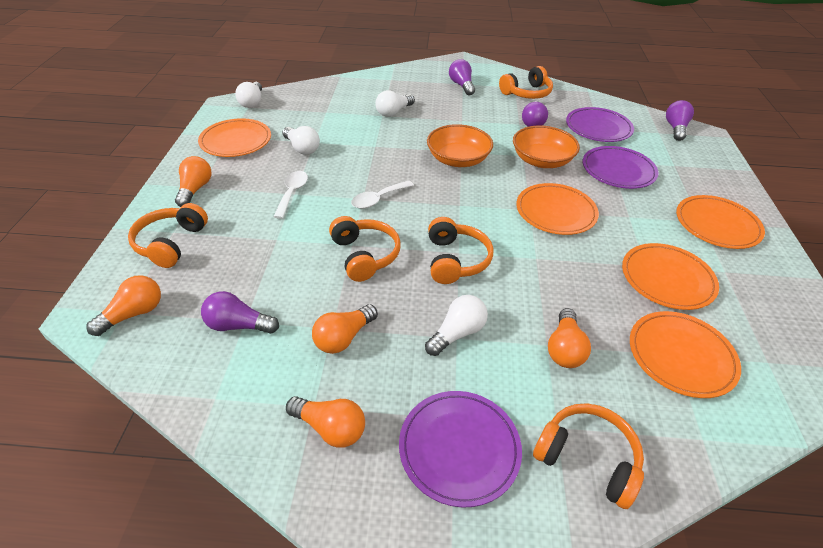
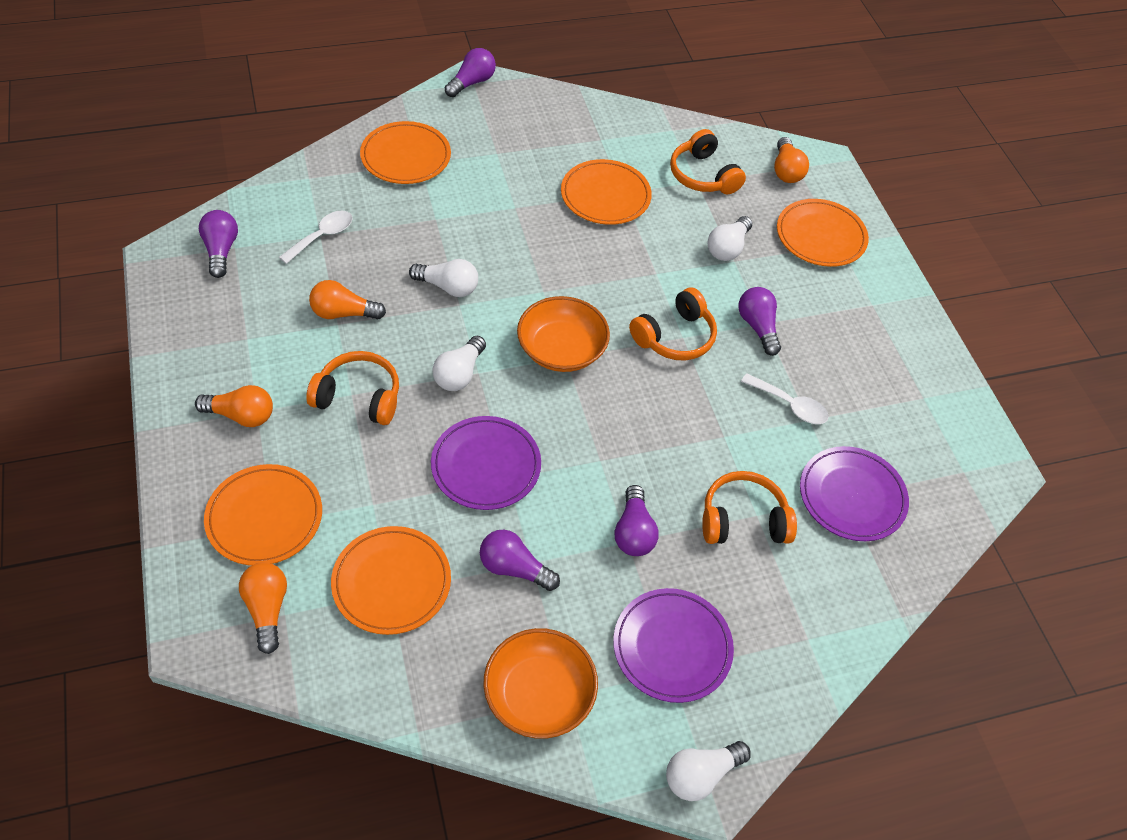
orange headphones: 5 -> 4
orange light bulb: 5 -> 4
purple light bulb: 4 -> 5

